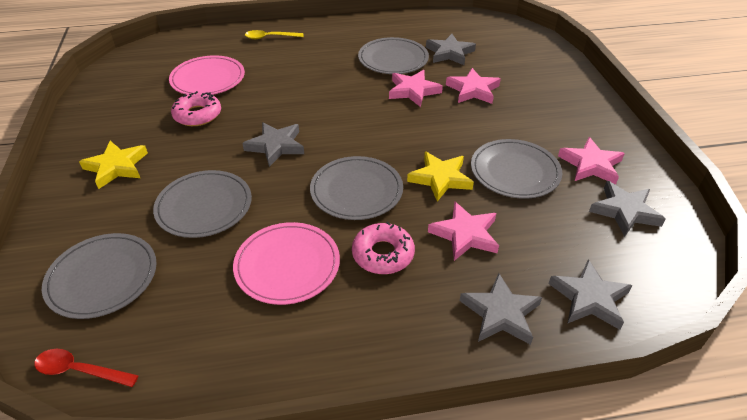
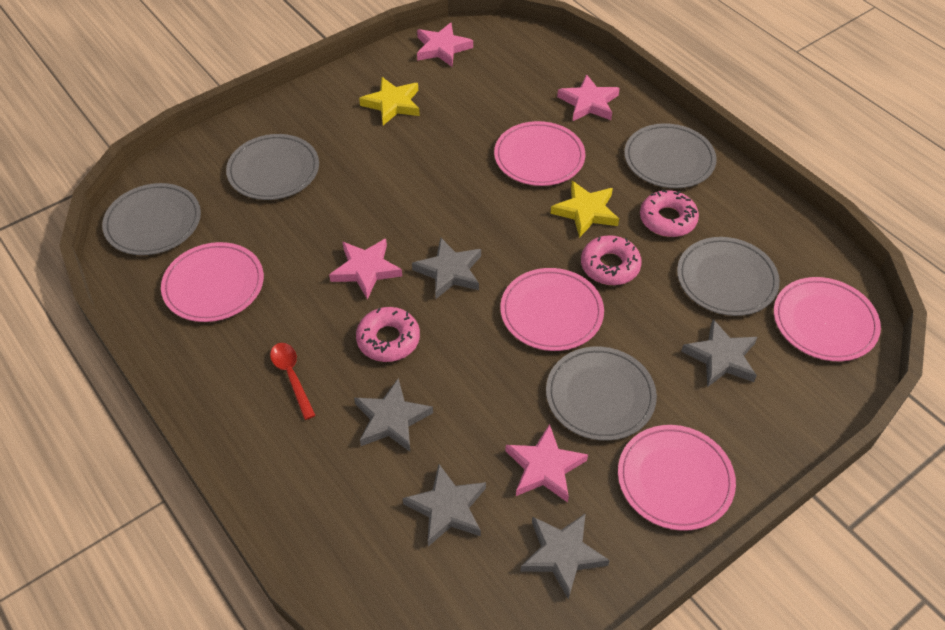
pink donut: 2 -> 3
pink plate: 2 -> 5
yellow spoon: 1 -> 0

